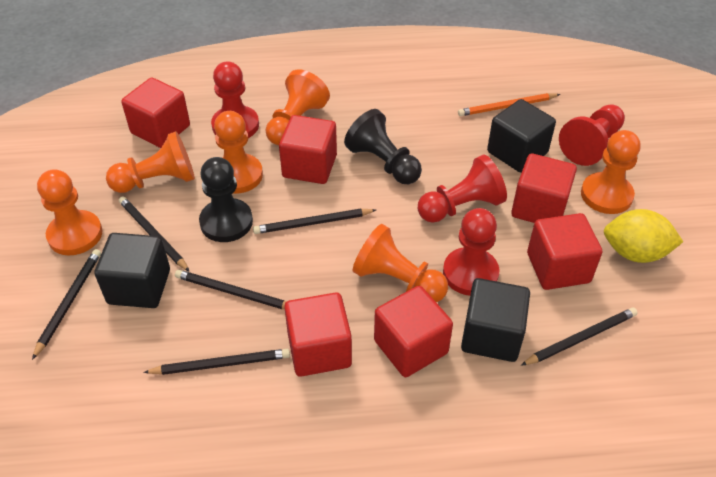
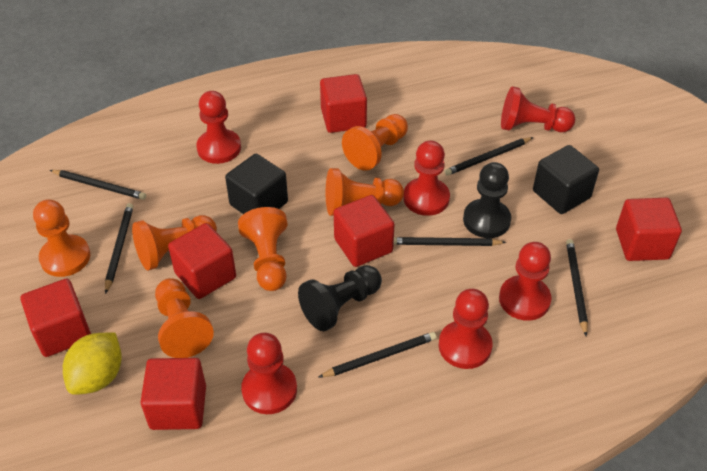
black cube: 3 -> 2
orange pencil: 1 -> 0
red pawn: 4 -> 6

